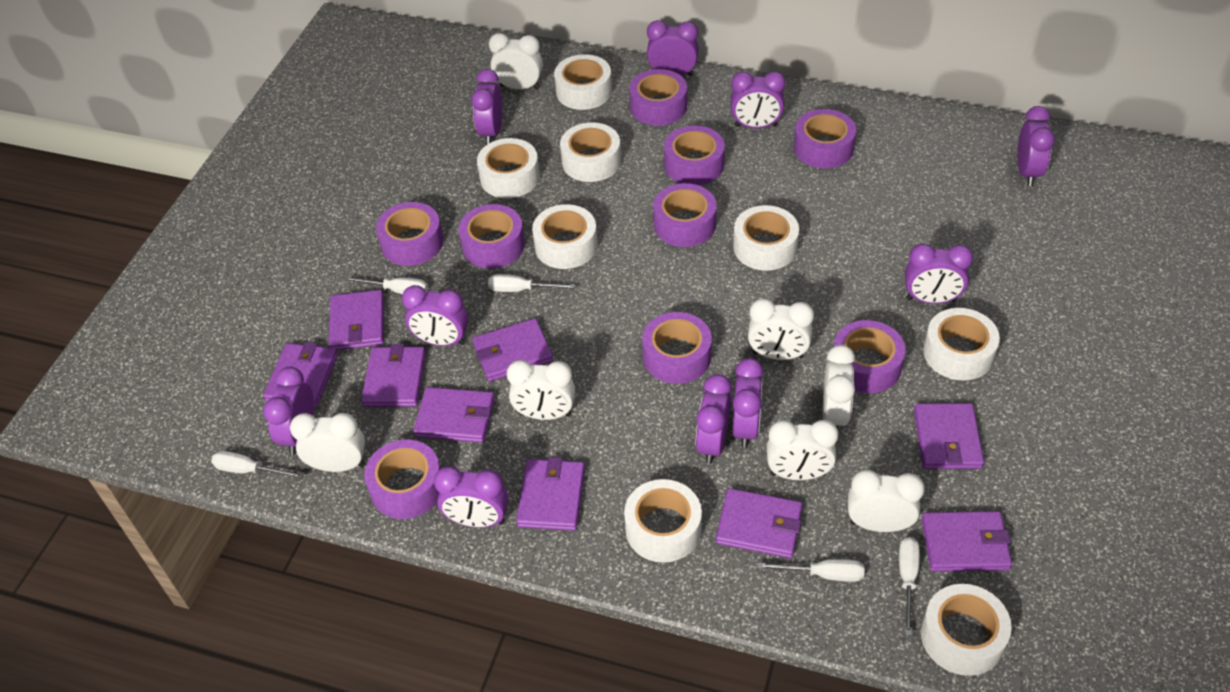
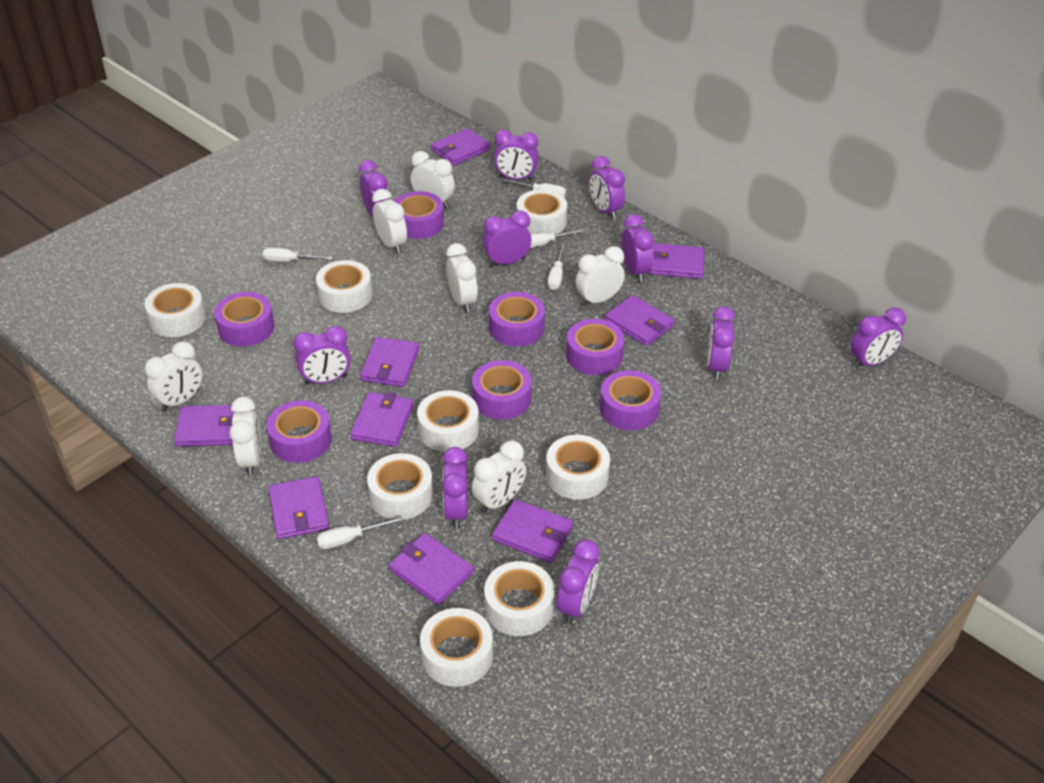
purple tape: 9 -> 7

